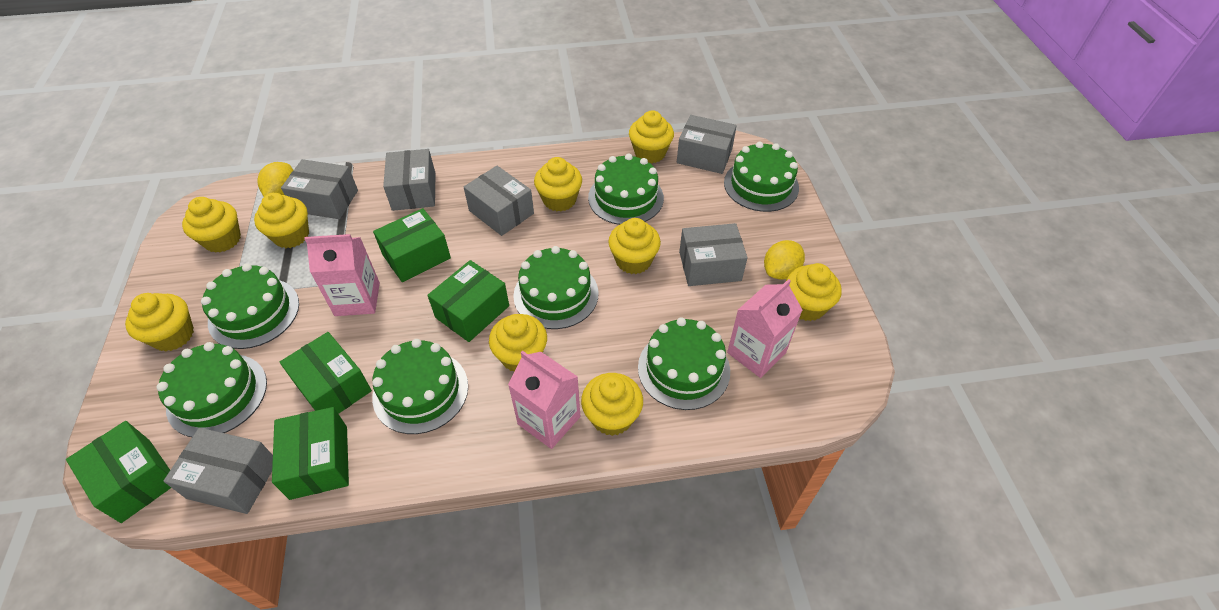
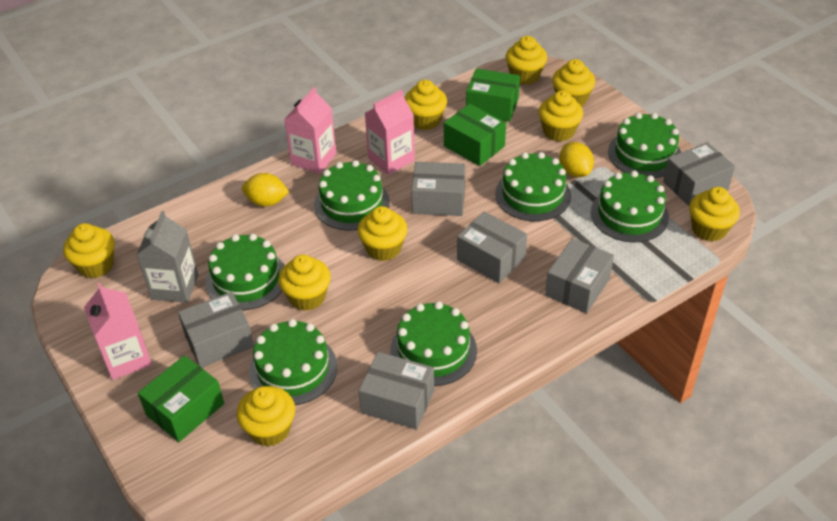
green box: 5 -> 3
grey carton: 0 -> 1

